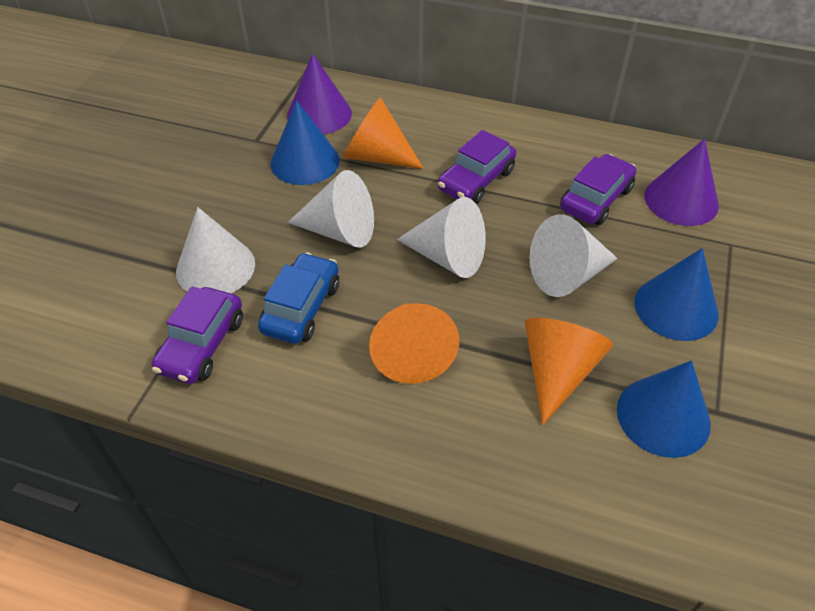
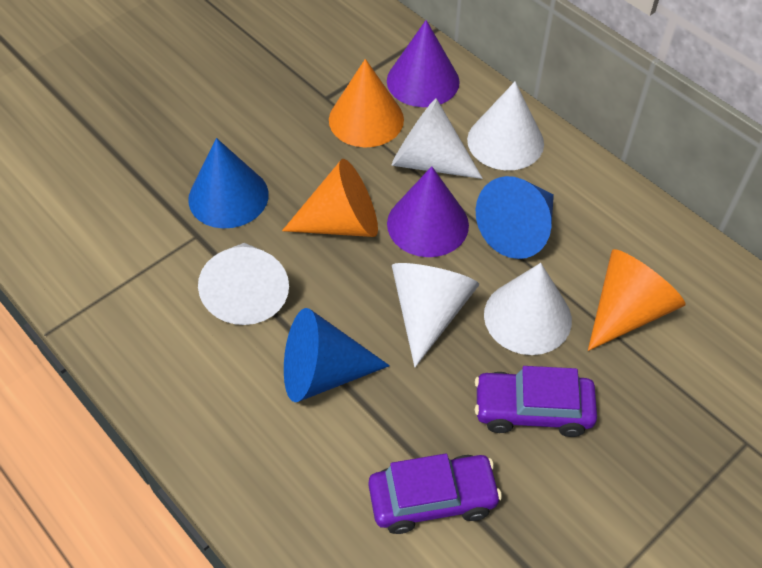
blue car: 1 -> 0
purple car: 3 -> 2
white cone: 4 -> 5

